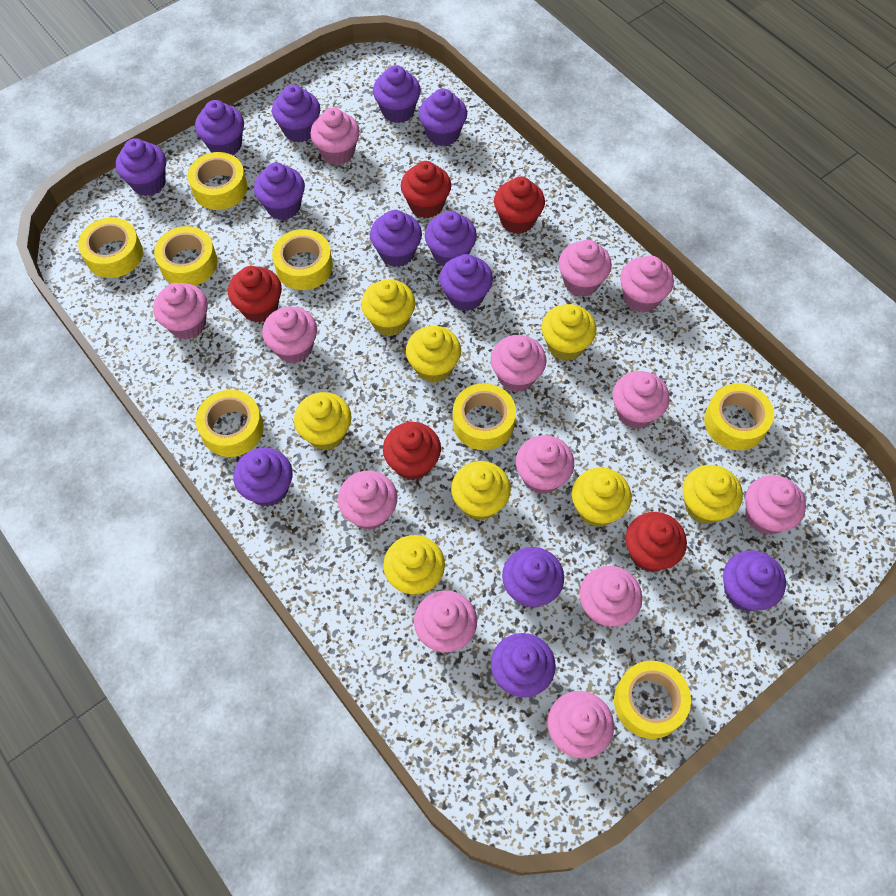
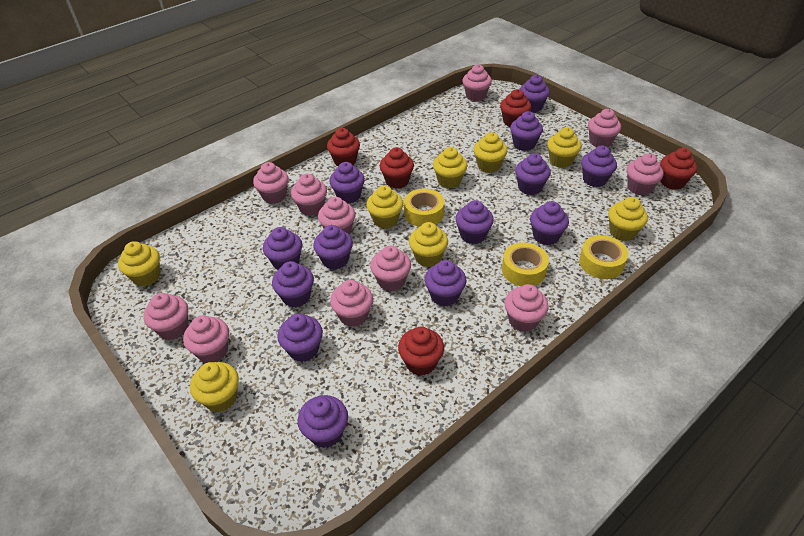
pink cupcake: 13 -> 11
yellow tape: 8 -> 3

